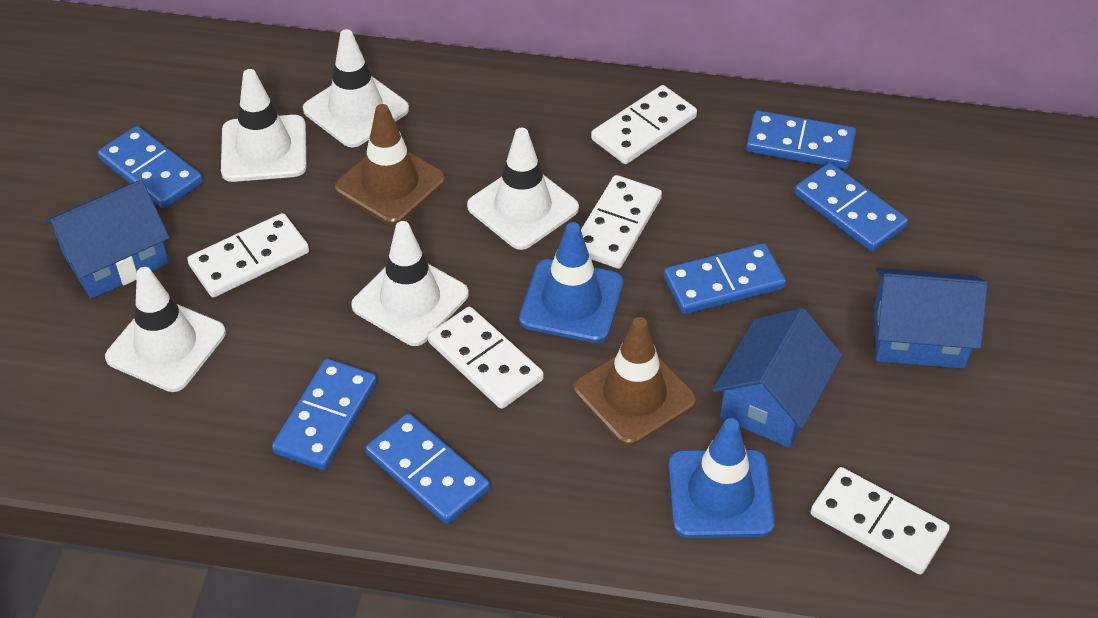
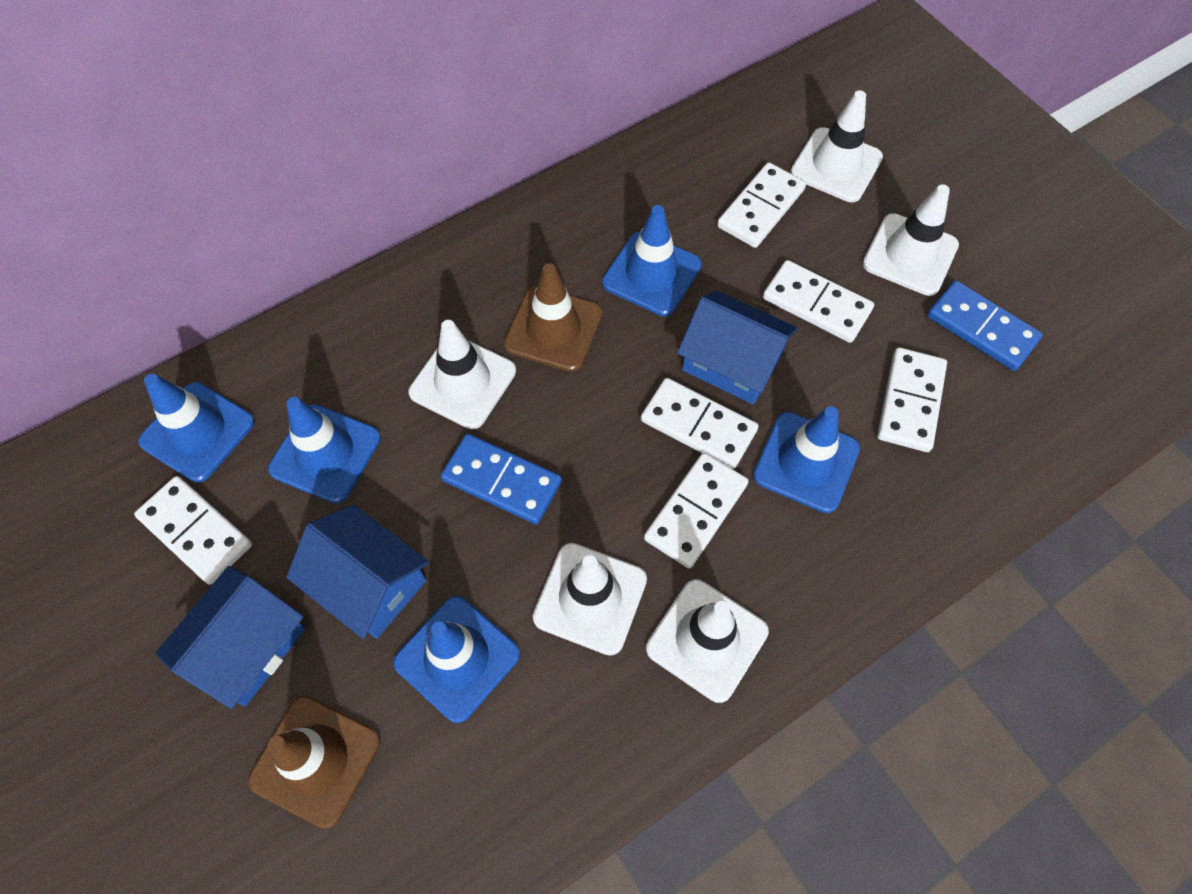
blue domino: 6 -> 2
blue traffic cone: 2 -> 5
white domino: 5 -> 6

